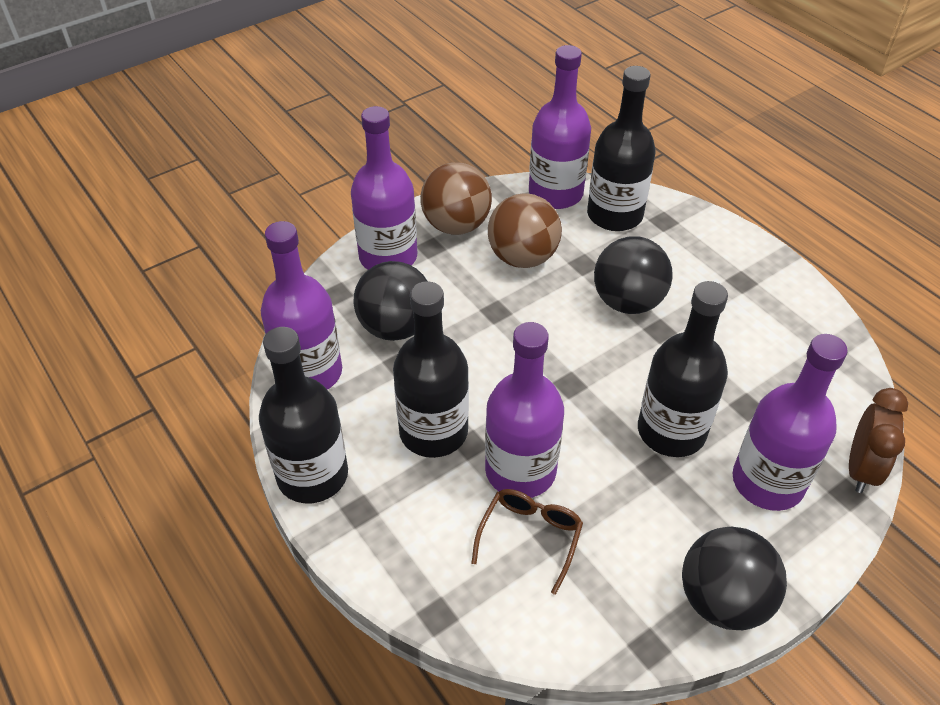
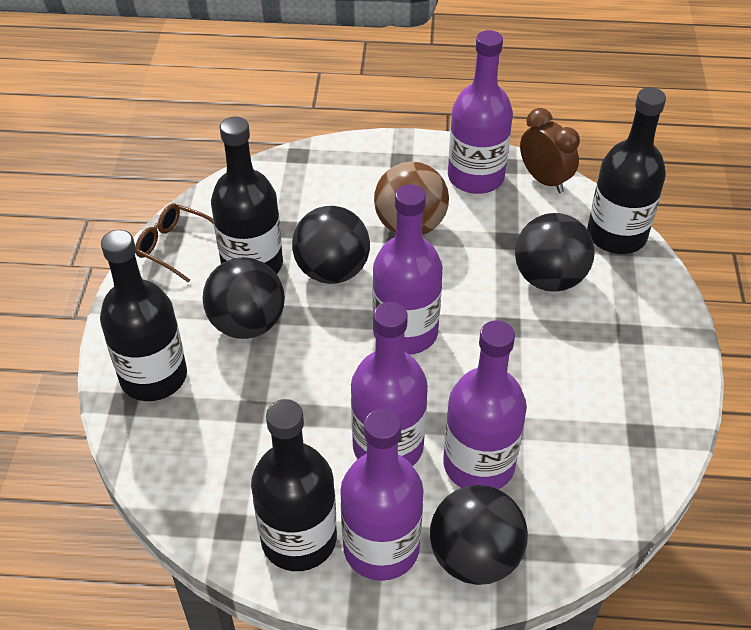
black ball: 3 -> 4
brown ball: 2 -> 1

